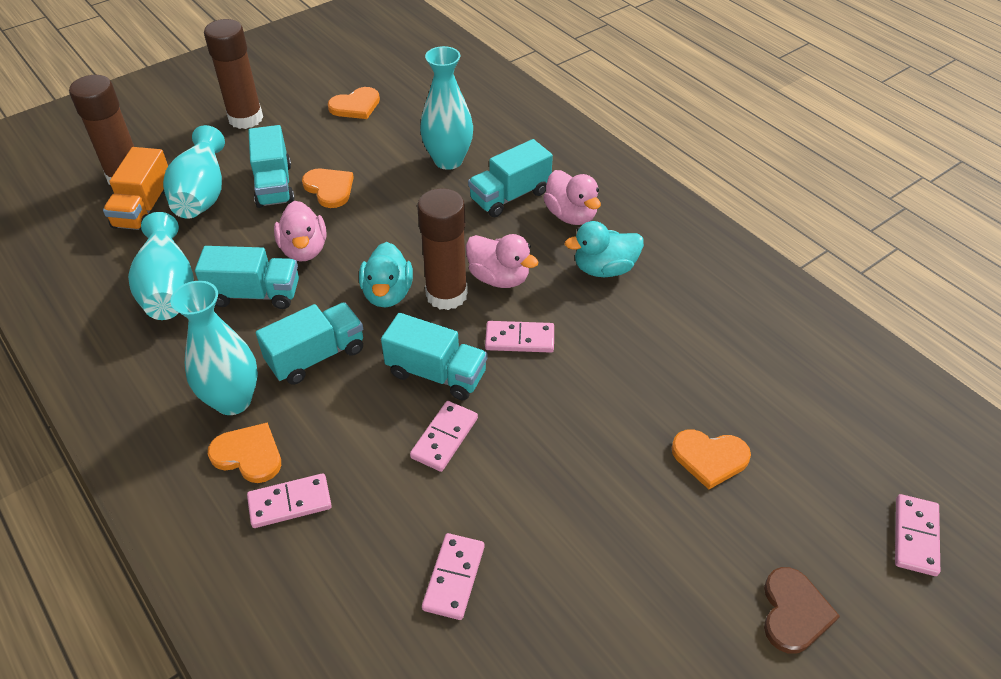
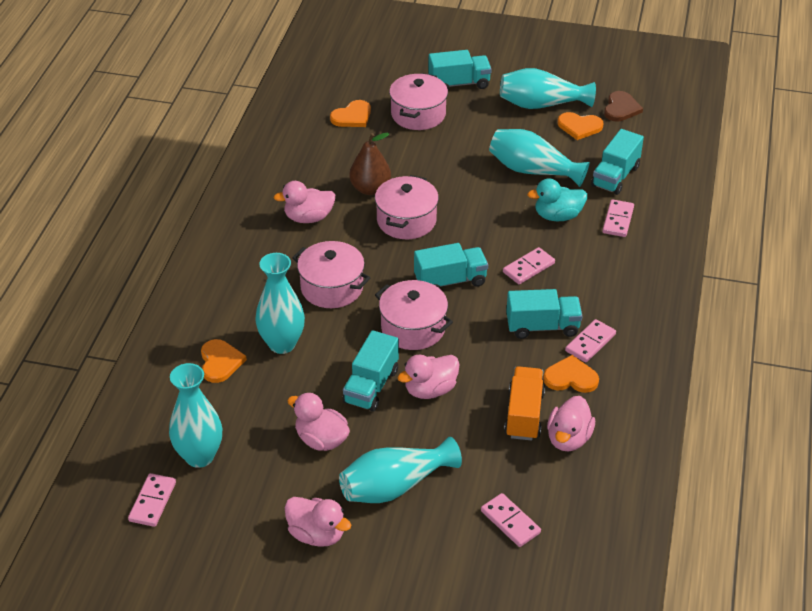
brown glue stick: 3 -> 0
brown pear: 0 -> 1
pink duck: 3 -> 5
pink pot: 0 -> 4
turquoise duck: 2 -> 1
turquoise vase: 4 -> 5

